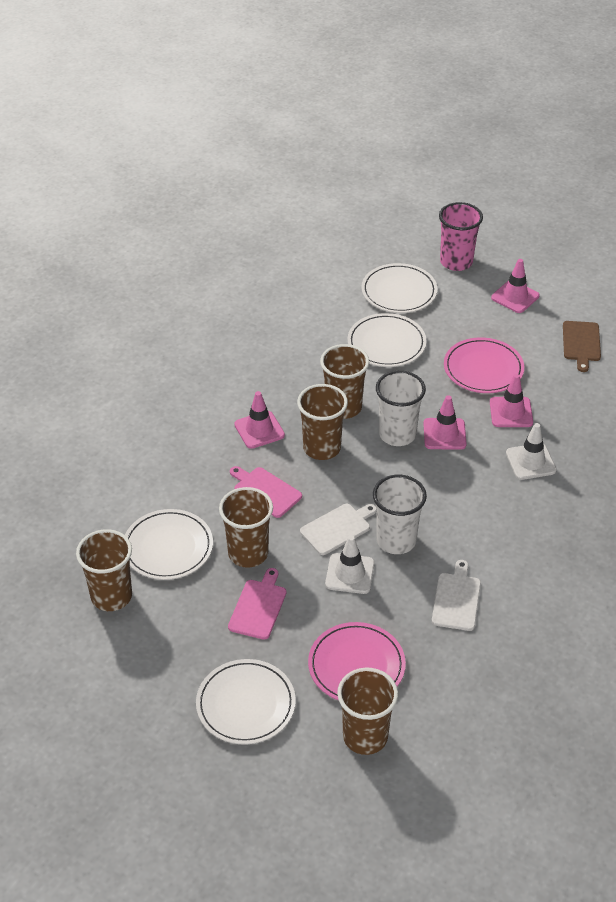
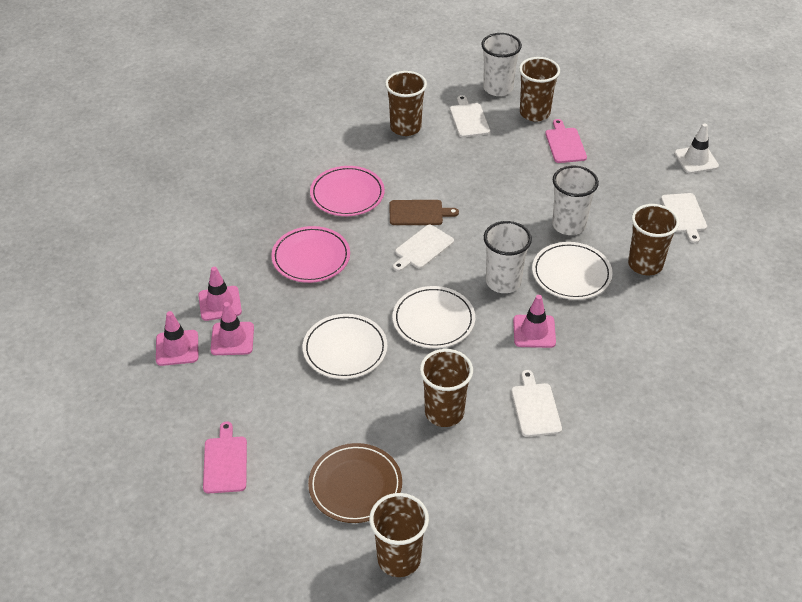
brown plate: 0 -> 1
pink cup: 1 -> 0
white cup: 2 -> 3
white cutting board: 2 -> 4
white plate: 4 -> 3
white traffic cone: 2 -> 1

